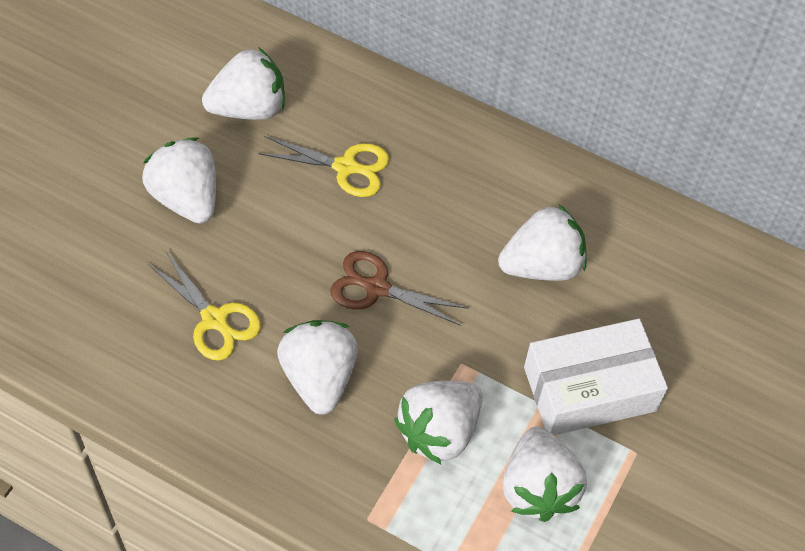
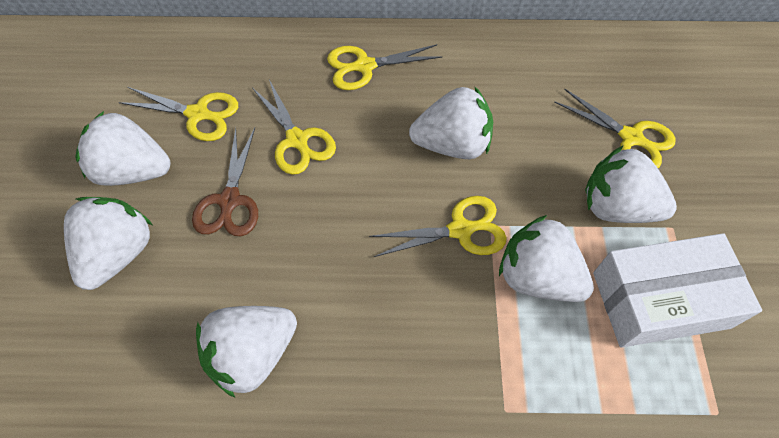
yellow scissors: 2 -> 5

